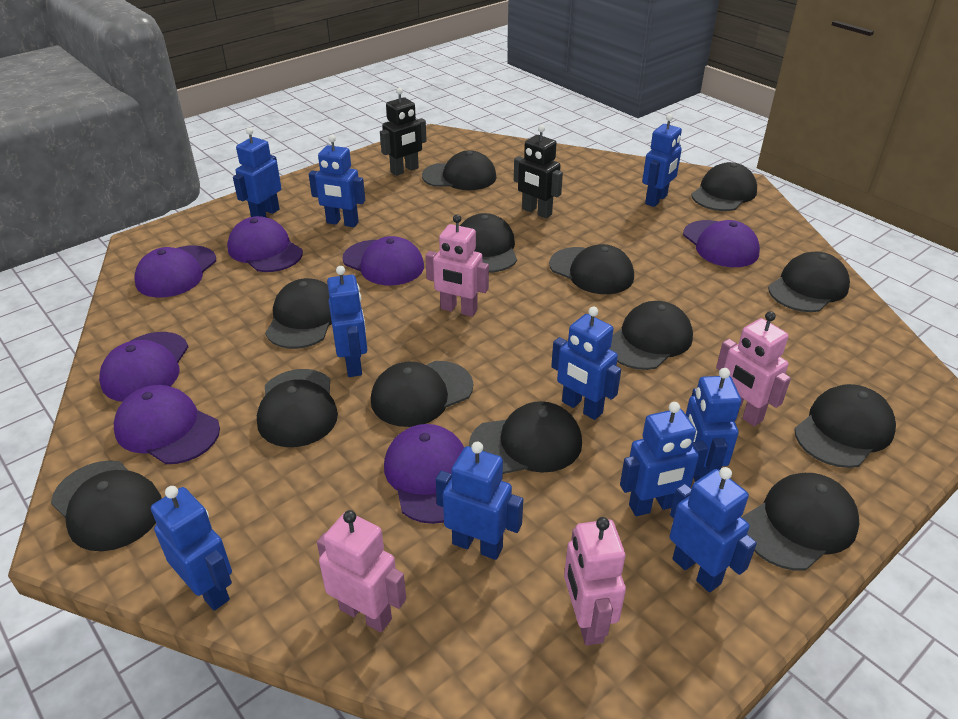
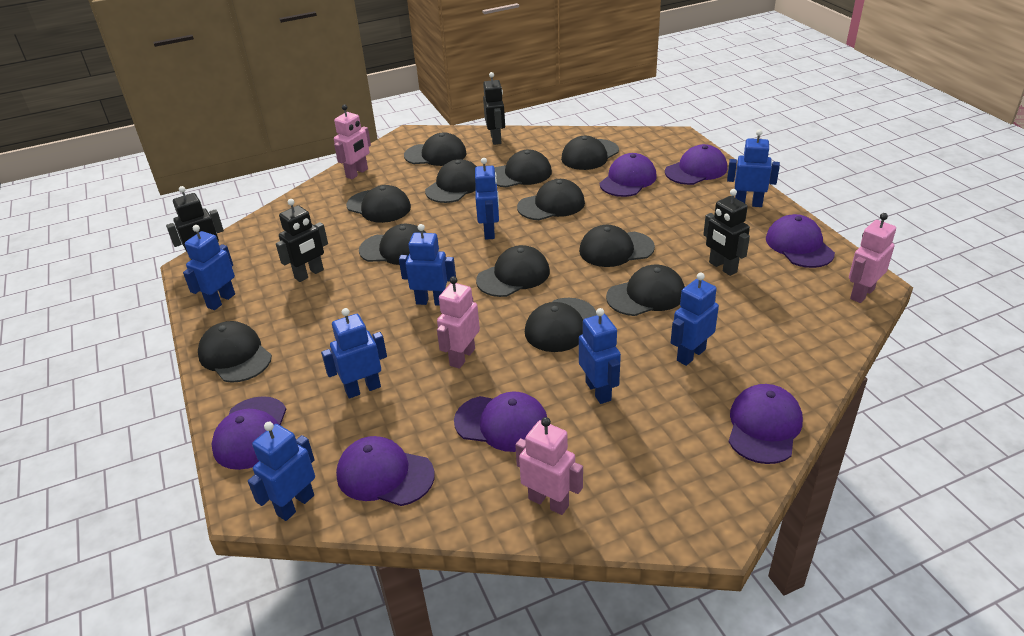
black cap: 13 -> 12
black robot: 2 -> 4
blue robot: 10 -> 8

